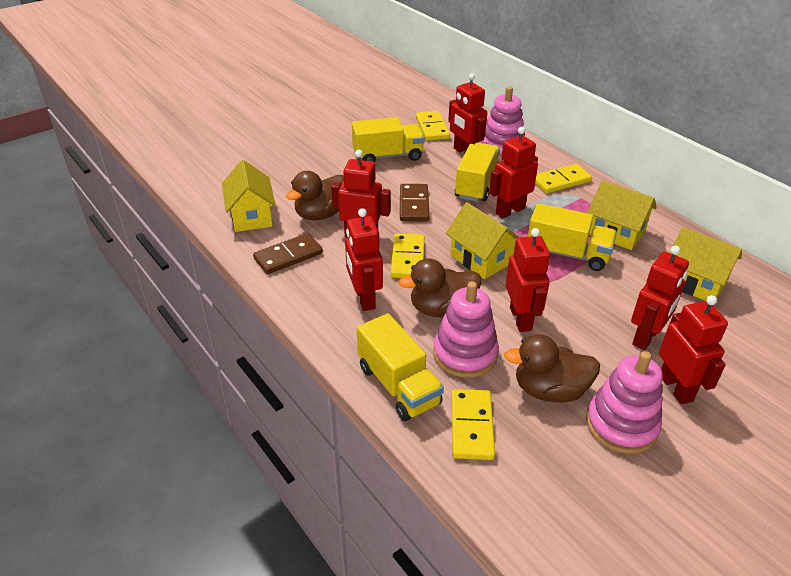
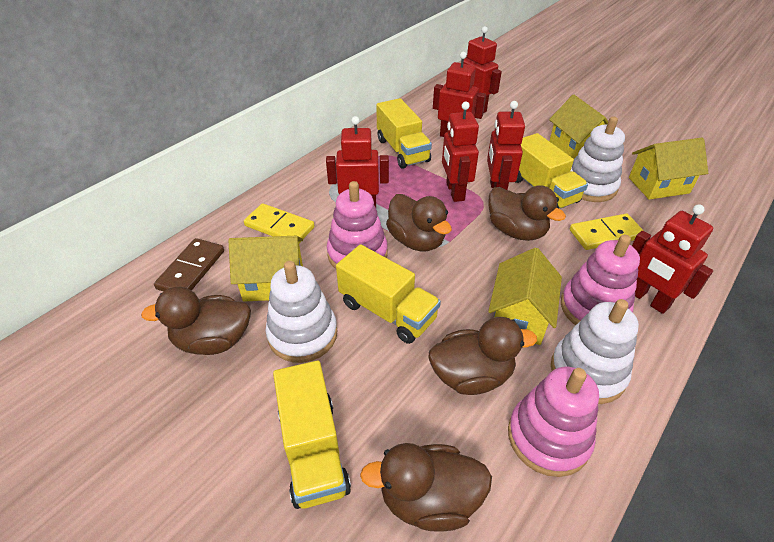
brown domino: 2 -> 1
brown duck: 3 -> 5
red robot: 7 -> 6
white stacking toy: 0 -> 3
yellow domino: 4 -> 2

